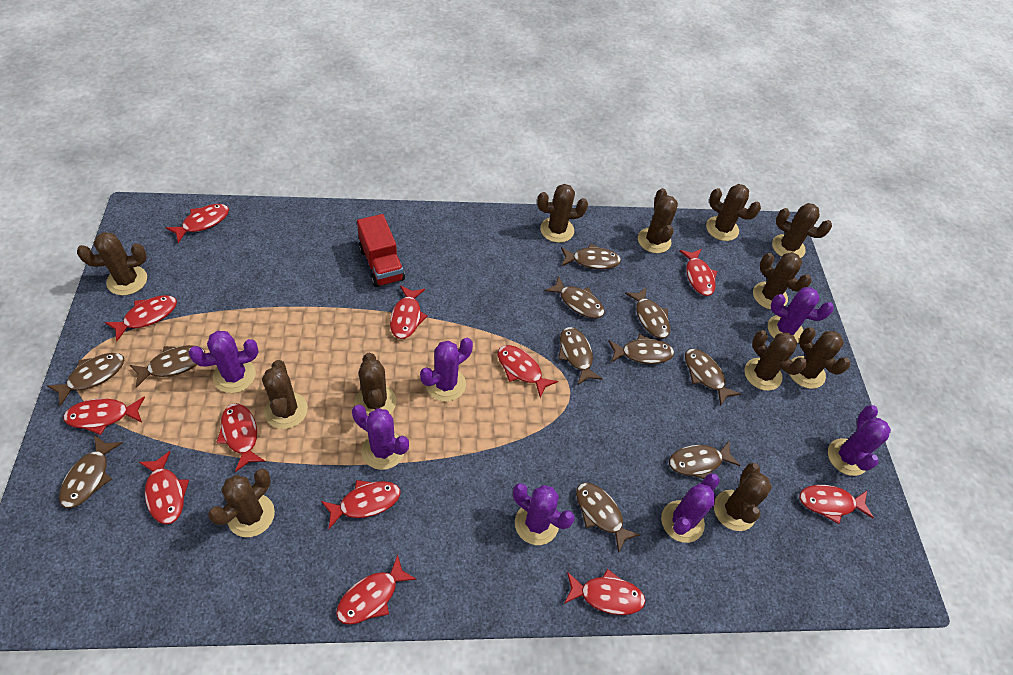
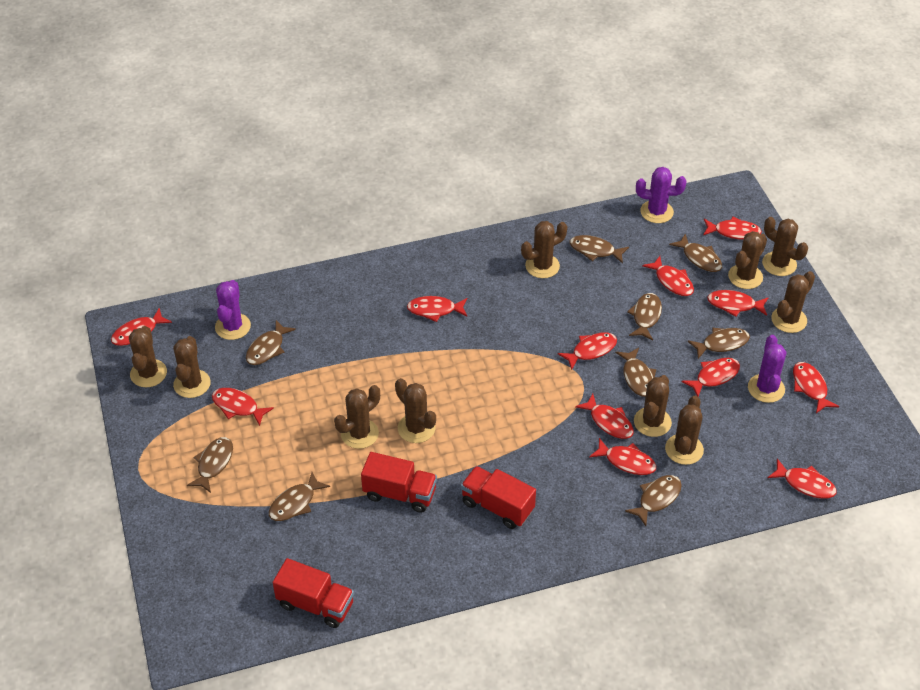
brown cactus: 12 -> 10
brown fish: 11 -> 9
purple cactus: 7 -> 3
red truck: 1 -> 3

